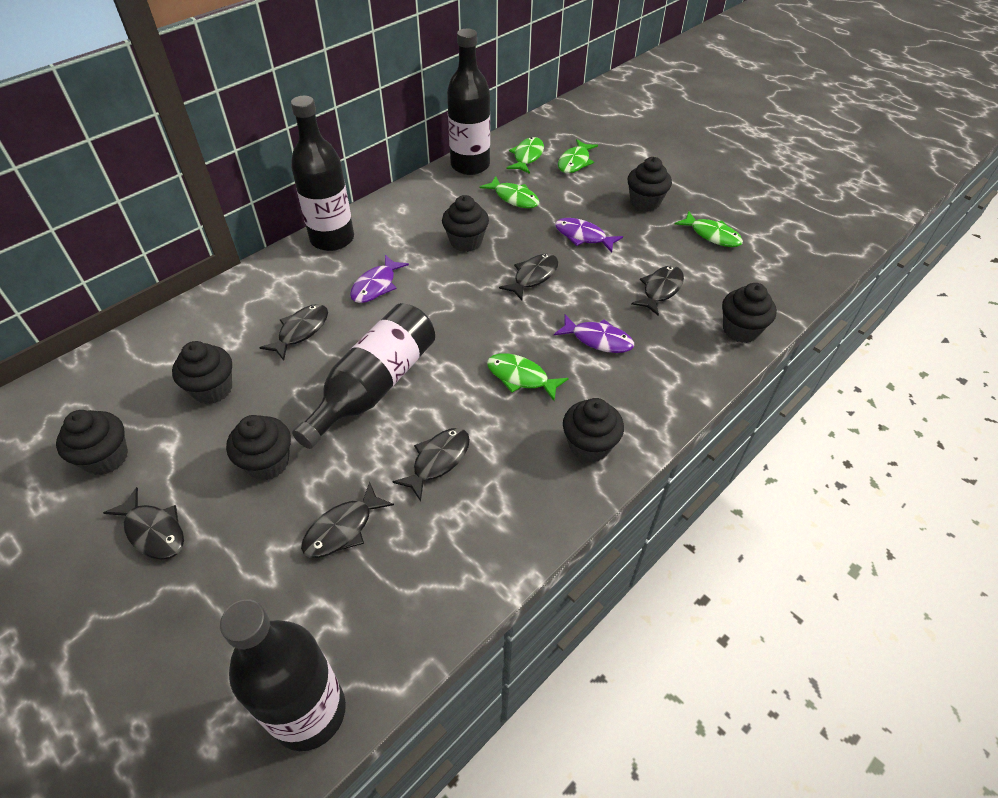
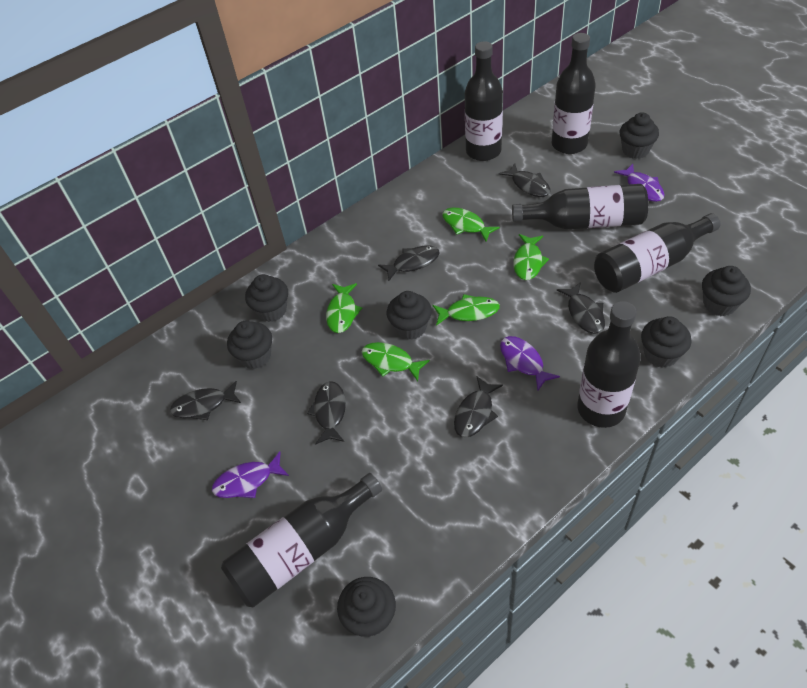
black bottle: 4 -> 6

